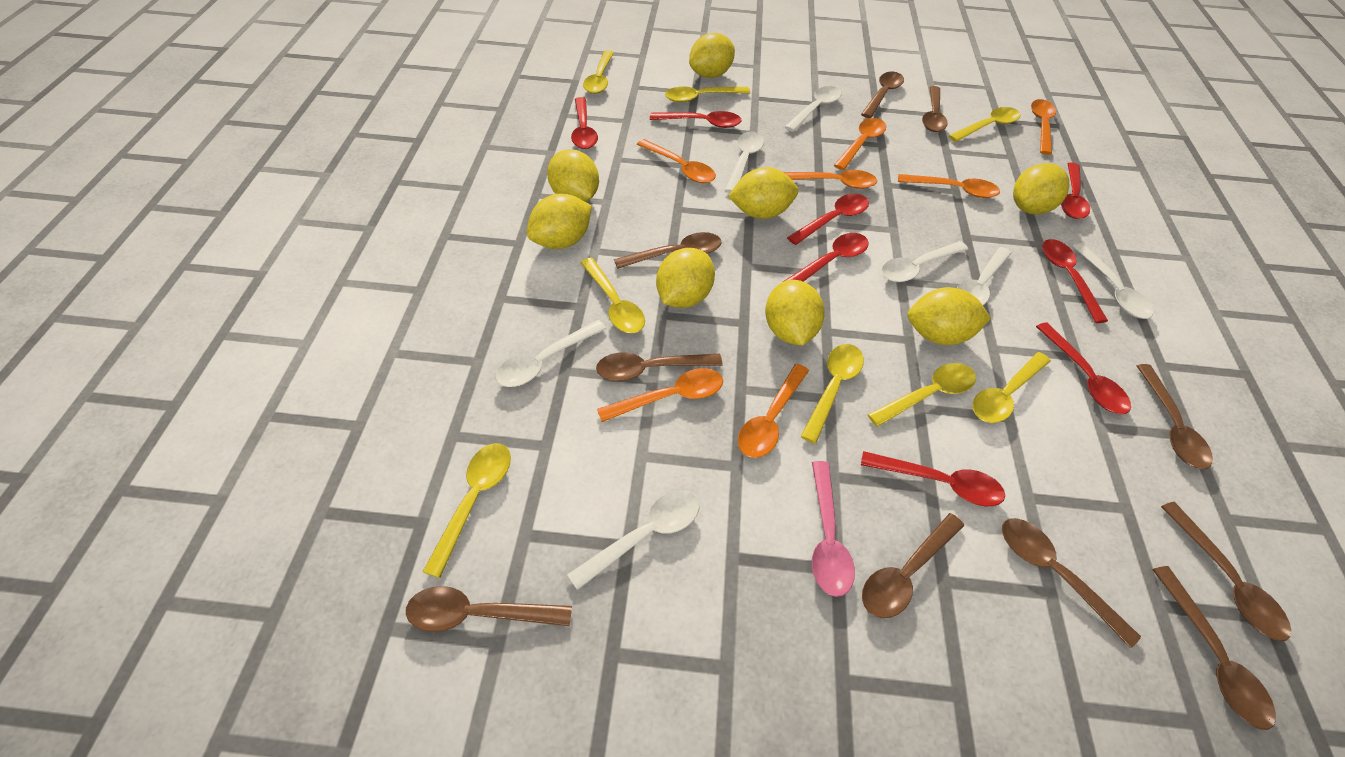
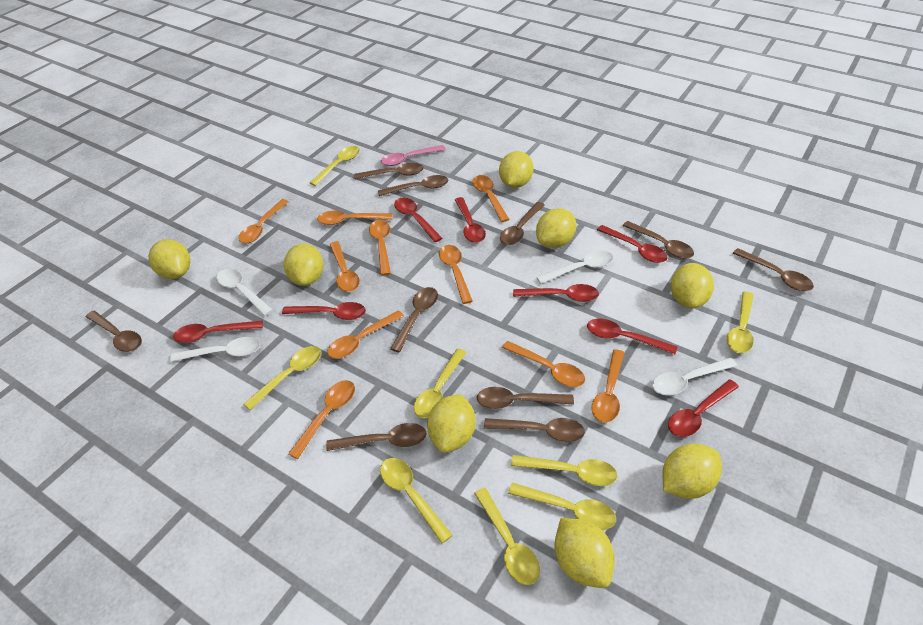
orange spoon: 7 -> 10
white spoon: 7 -> 4

